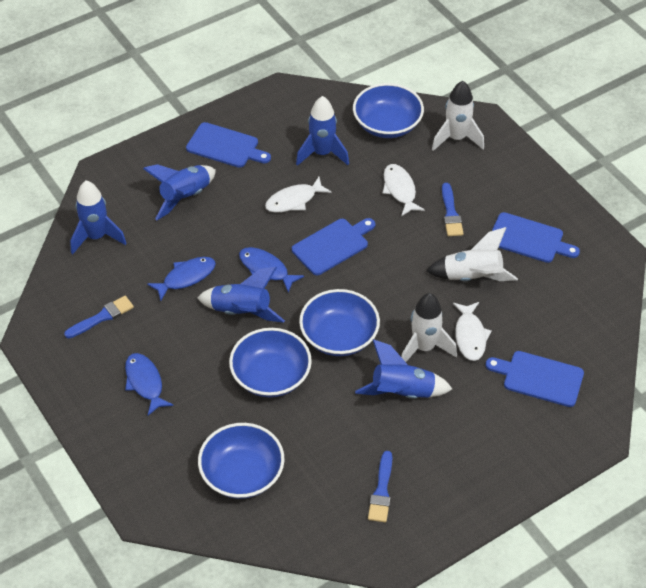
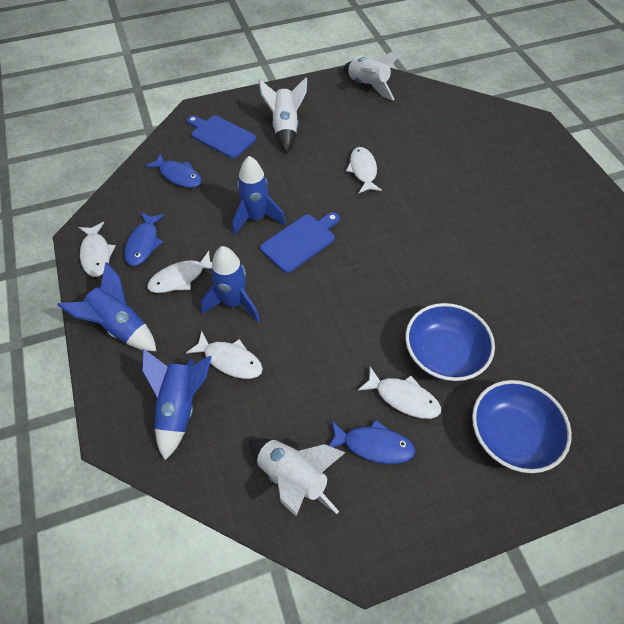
blue bowl: 4 -> 2
blue brush: 3 -> 0
blue cutting board: 4 -> 2
blue rocket: 5 -> 4
white fish: 3 -> 5

